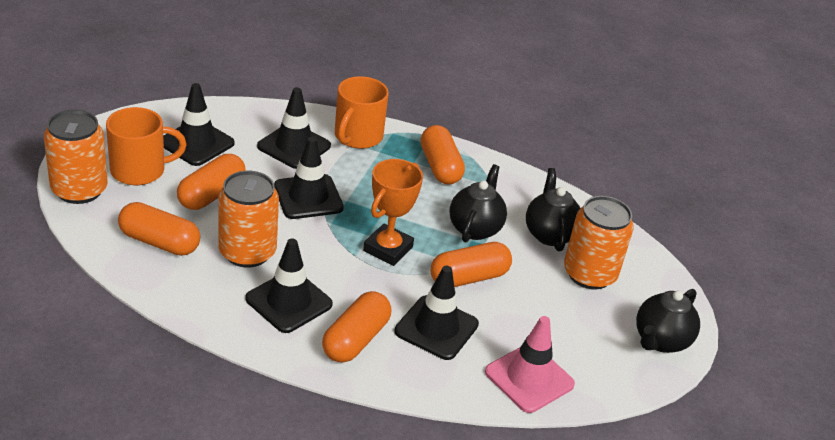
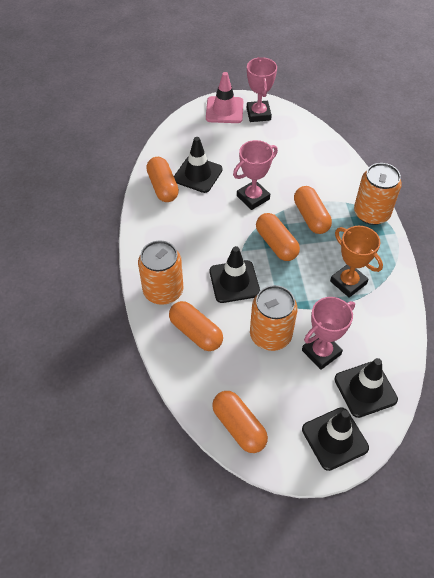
black teapot: 3 -> 0
black traffic cone: 5 -> 4
orange mug: 2 -> 0
pink trophy: 0 -> 3

